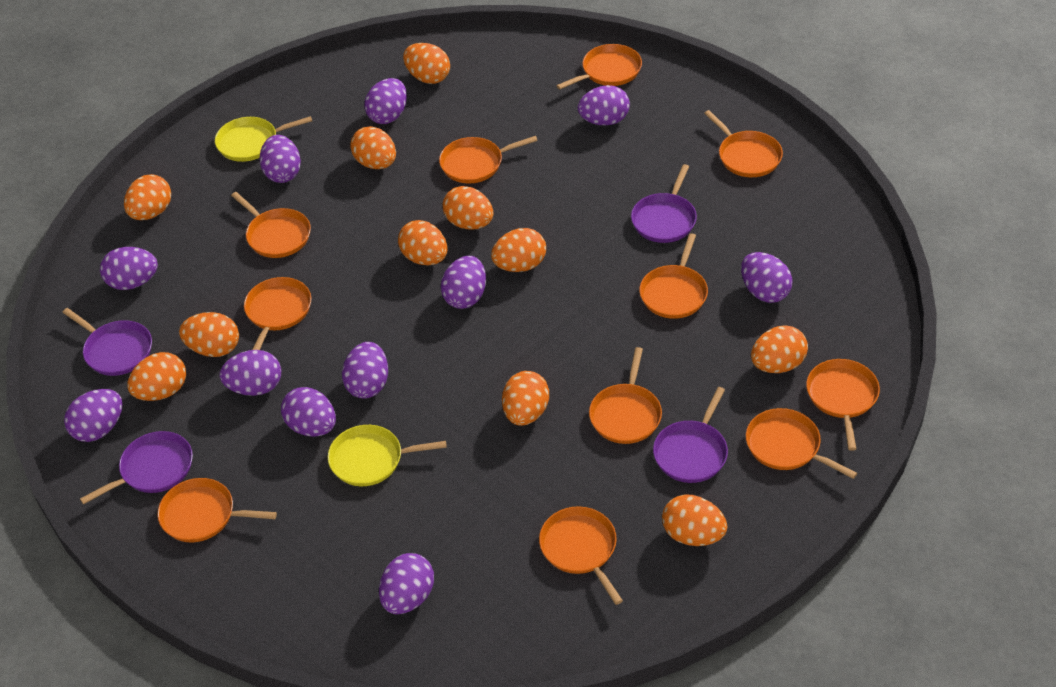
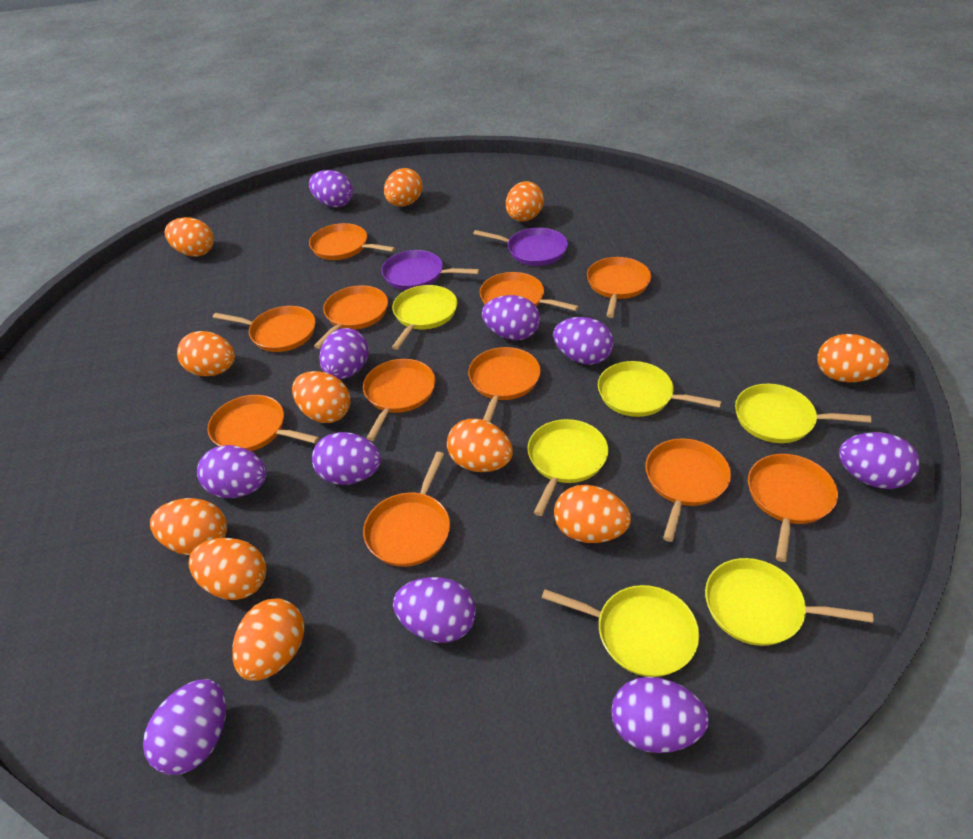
purple egg: 11 -> 10
purple pan: 4 -> 2
yellow pan: 2 -> 6

